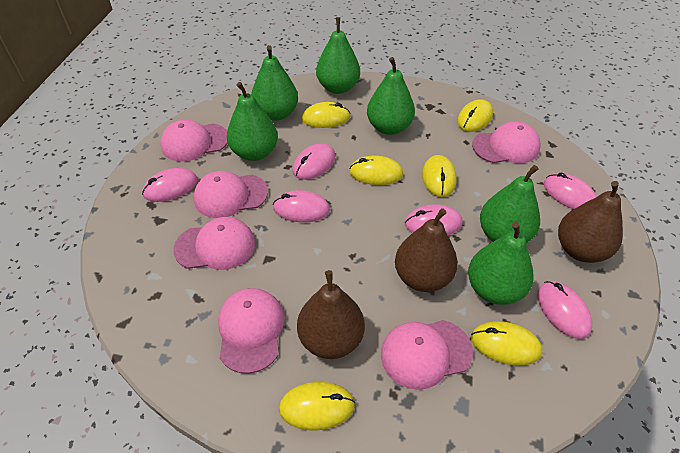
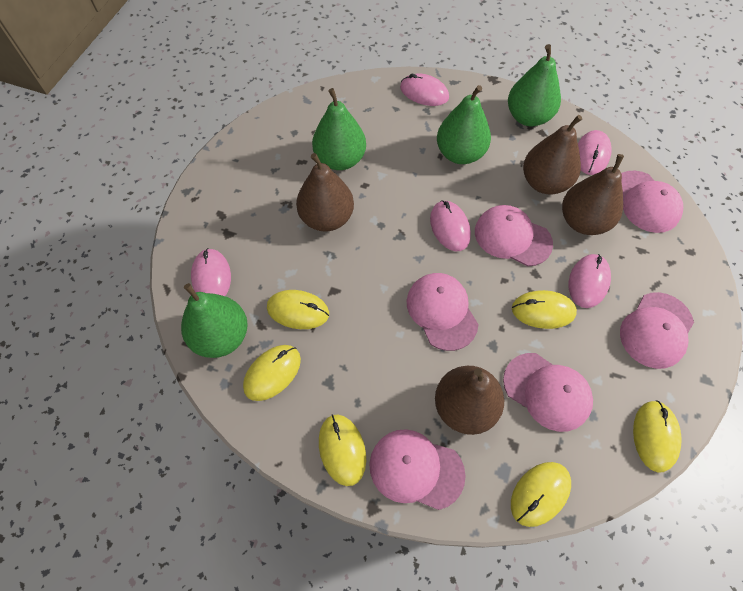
brown pear: 3 -> 4
green pear: 6 -> 4
pink mouse: 6 -> 5

